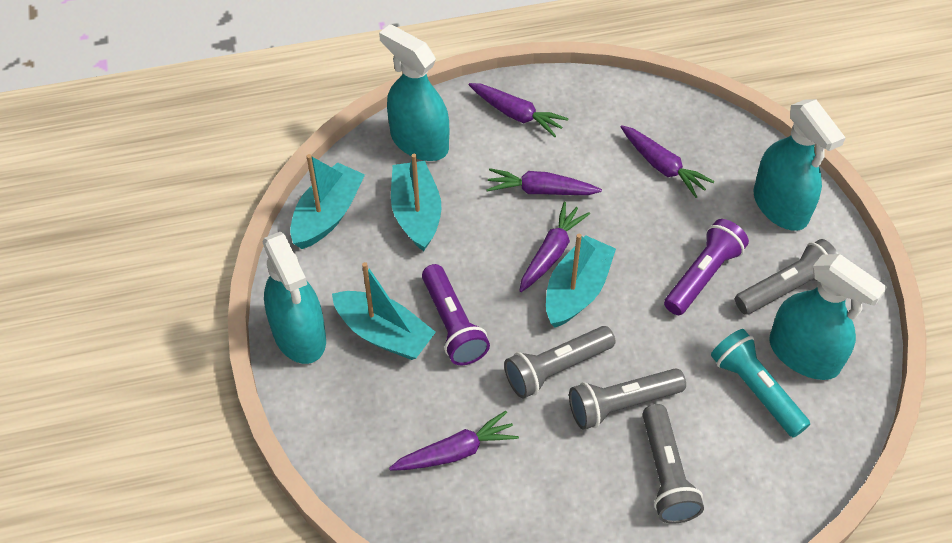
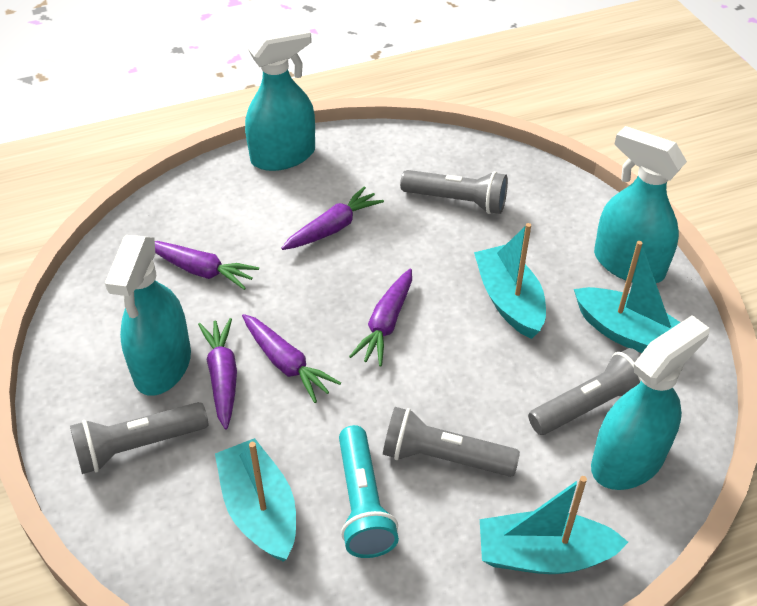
purple flashlight: 2 -> 0

